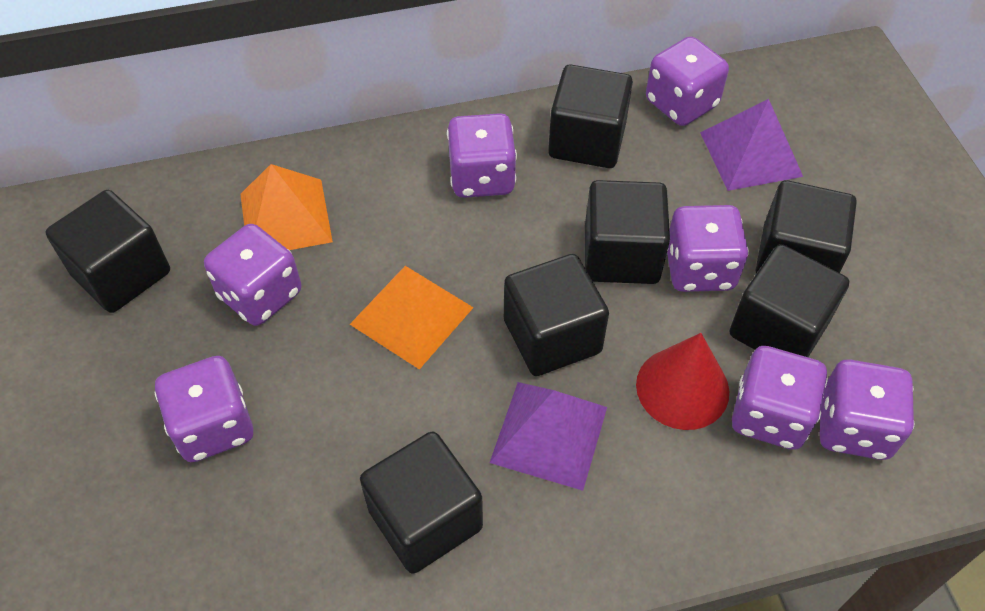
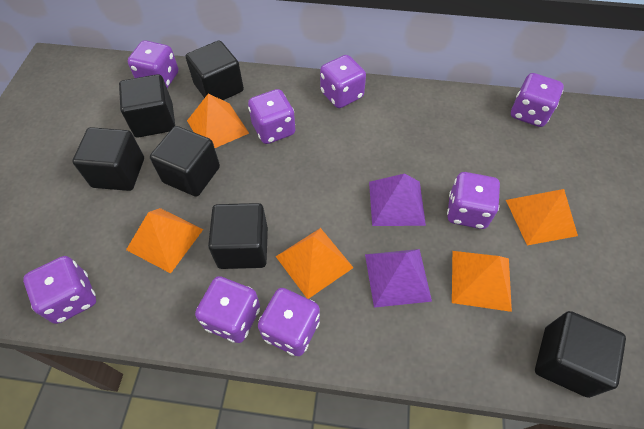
black cube: 7 -> 6
orange pyramid: 2 -> 5
purple dice: 7 -> 8
red cone: 1 -> 0

